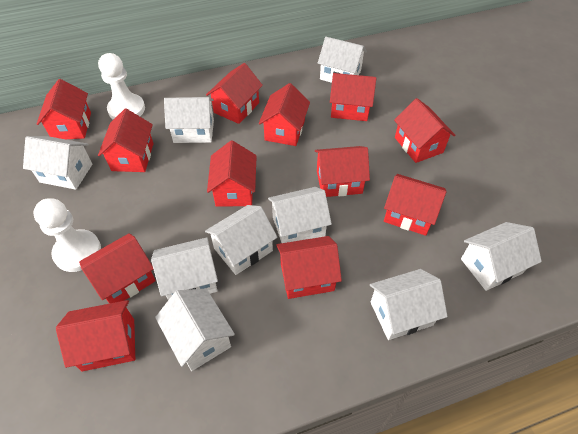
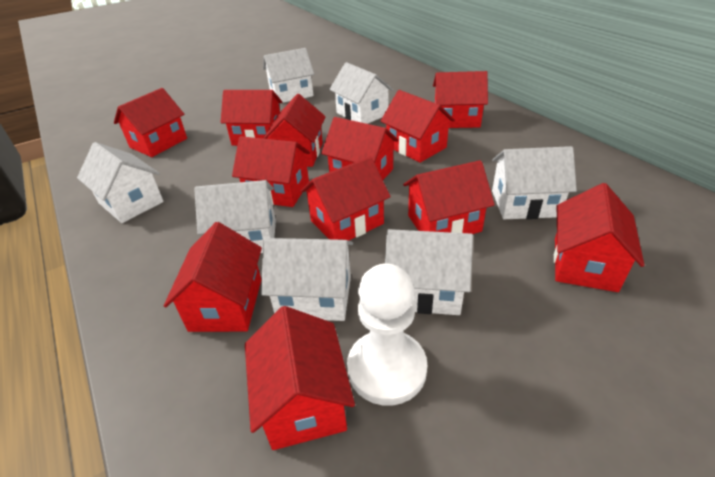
white house: 9 -> 7
white pawn: 2 -> 1

